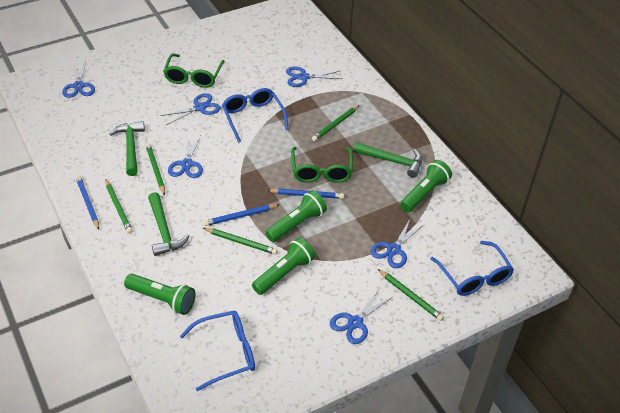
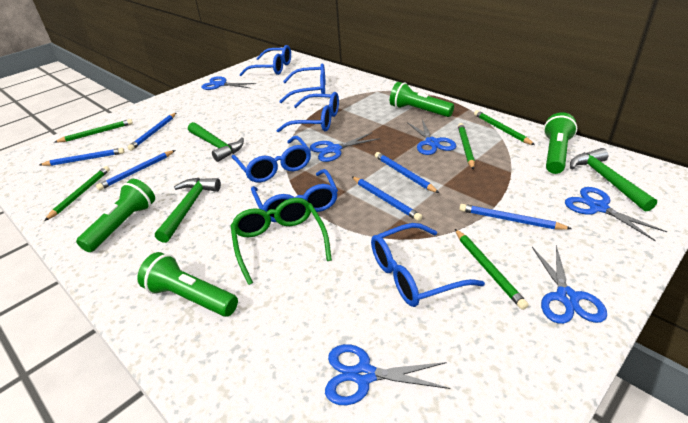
blue glasses: 3 -> 6
blue pencil: 3 -> 6
green glasses: 2 -> 1

